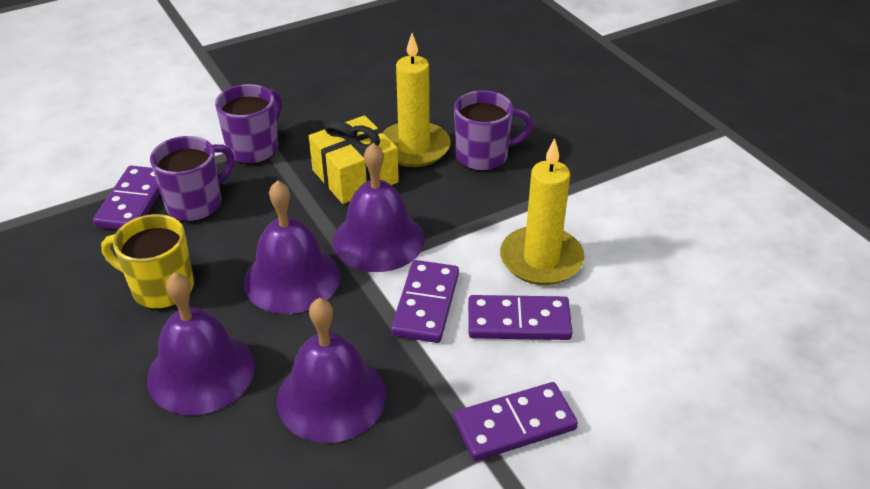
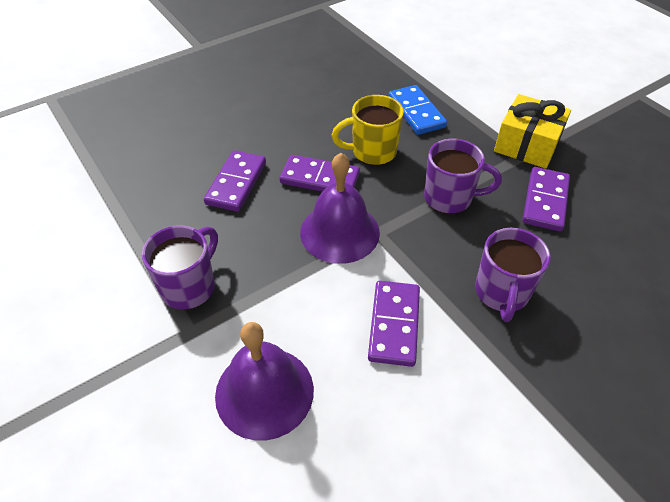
blue domino: 0 -> 1
purple bell: 4 -> 2
yellow candle: 2 -> 0

